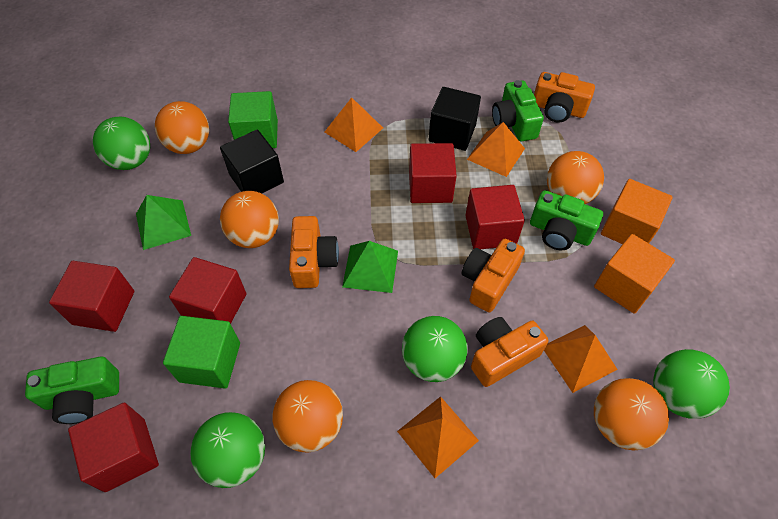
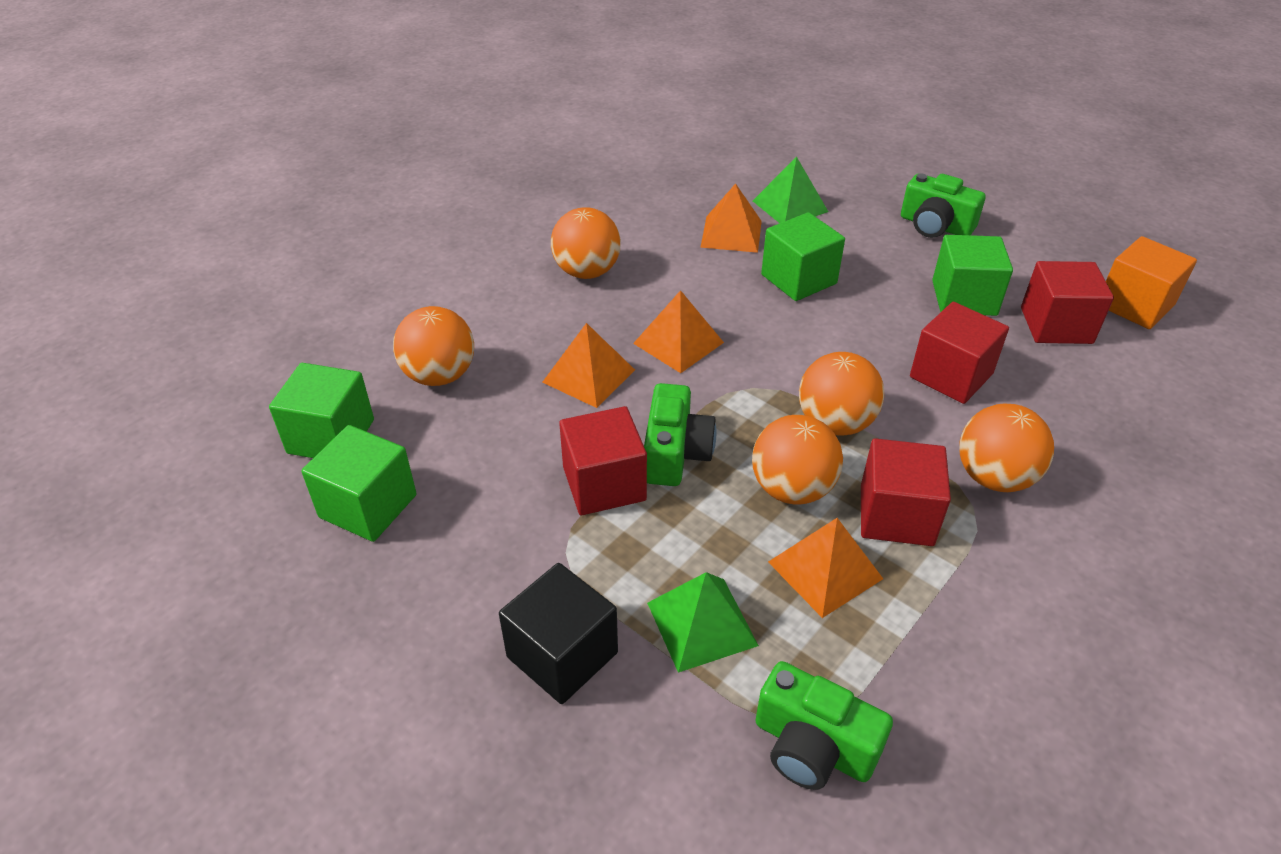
black cube: 2 -> 1
green ball: 4 -> 0
green cube: 2 -> 4
orange camera: 4 -> 0
orange cube: 2 -> 1
red cube: 5 -> 4

